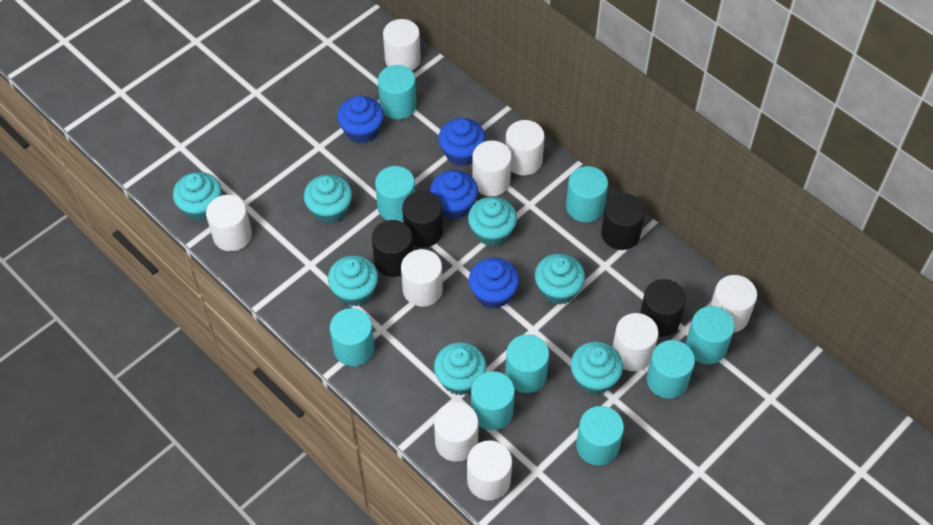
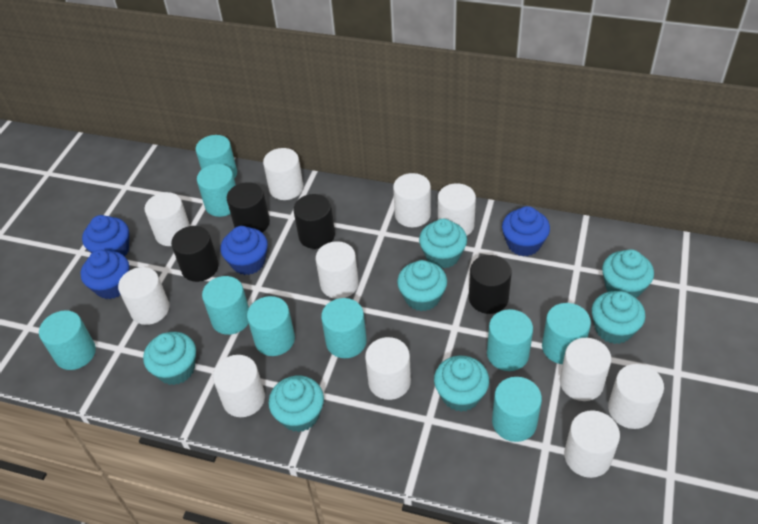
white cylinder: 9 -> 11

